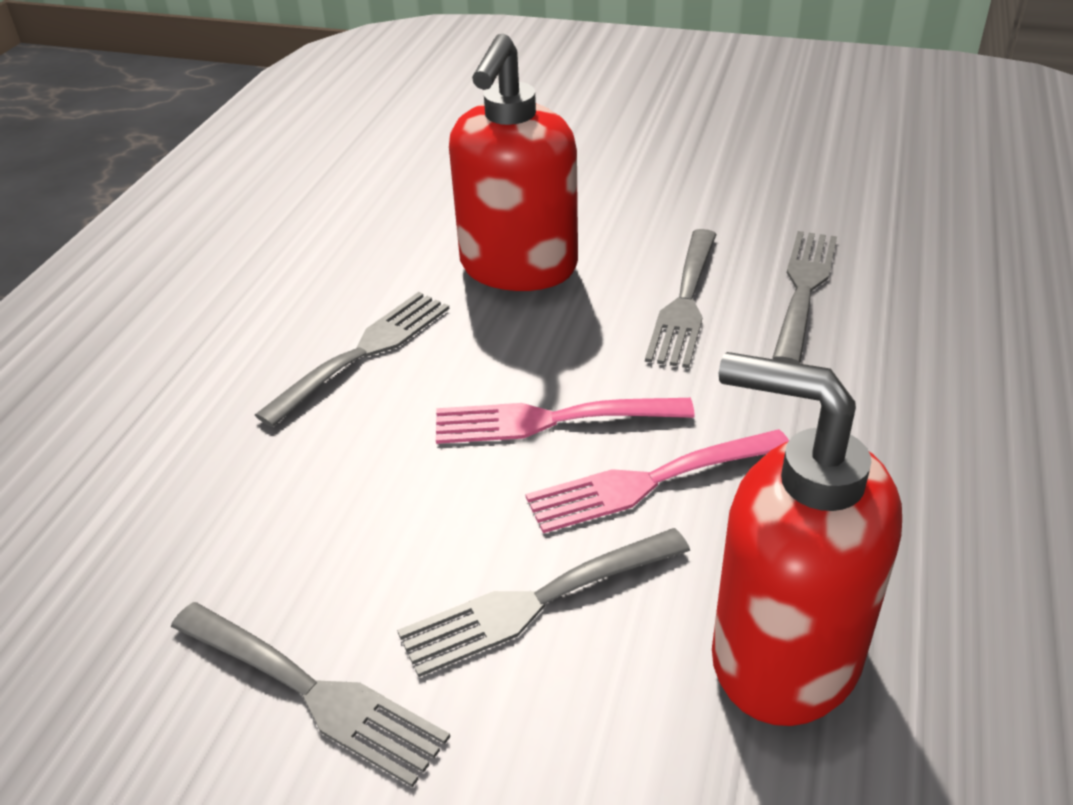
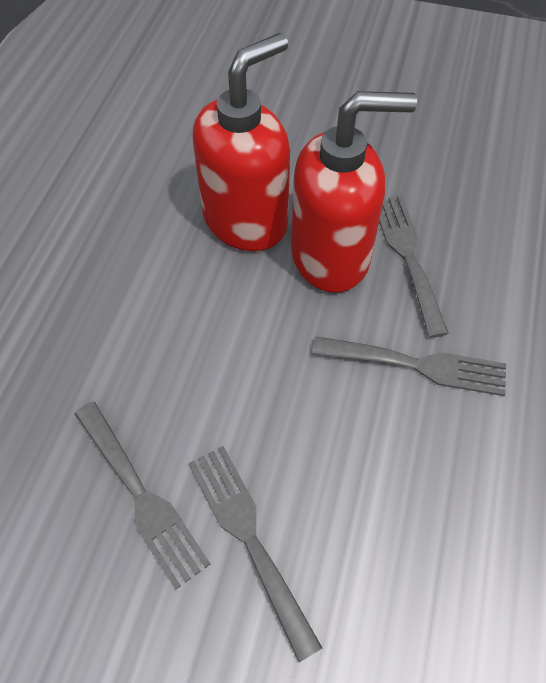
grey fork: 5 -> 4
pink fork: 2 -> 0

